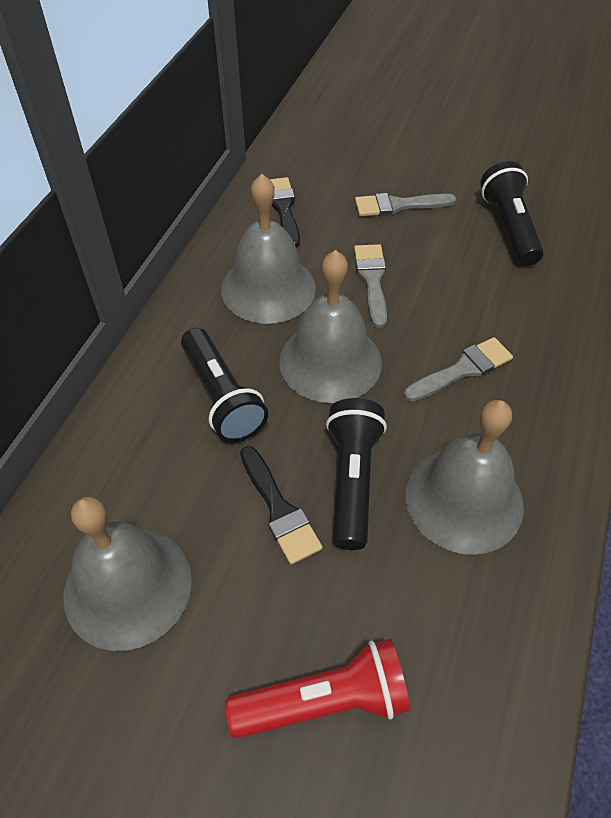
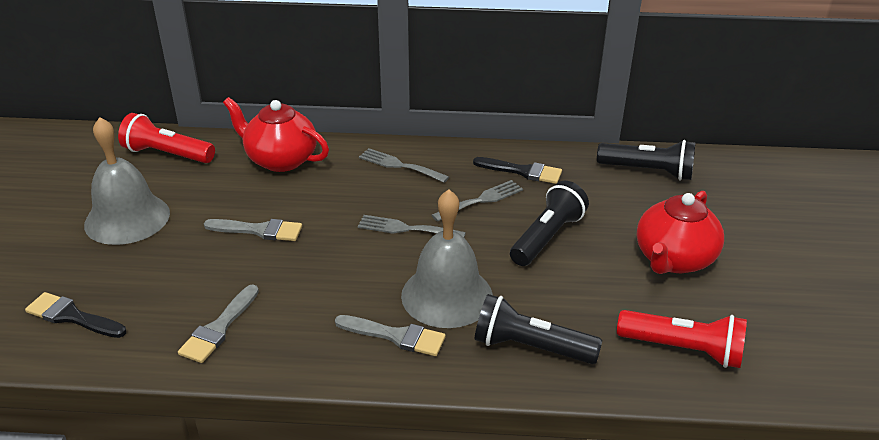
grey bell: 4 -> 2
grey fork: 0 -> 3
red flashlight: 1 -> 2
red teapot: 0 -> 2

